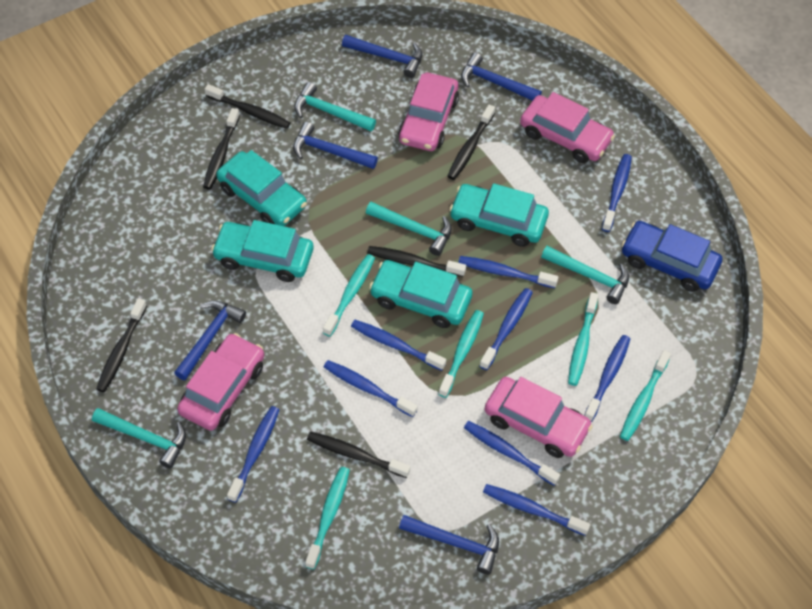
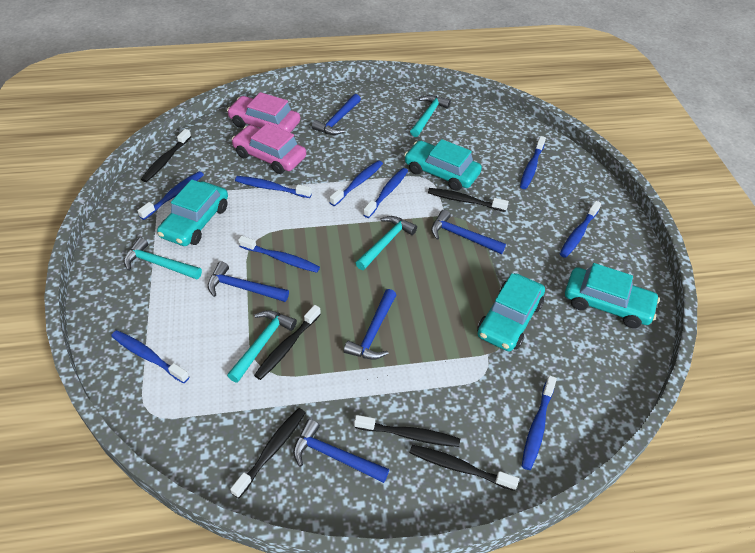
blue car: 1 -> 0
pink car: 4 -> 2
turquoise toothbrush: 5 -> 0

